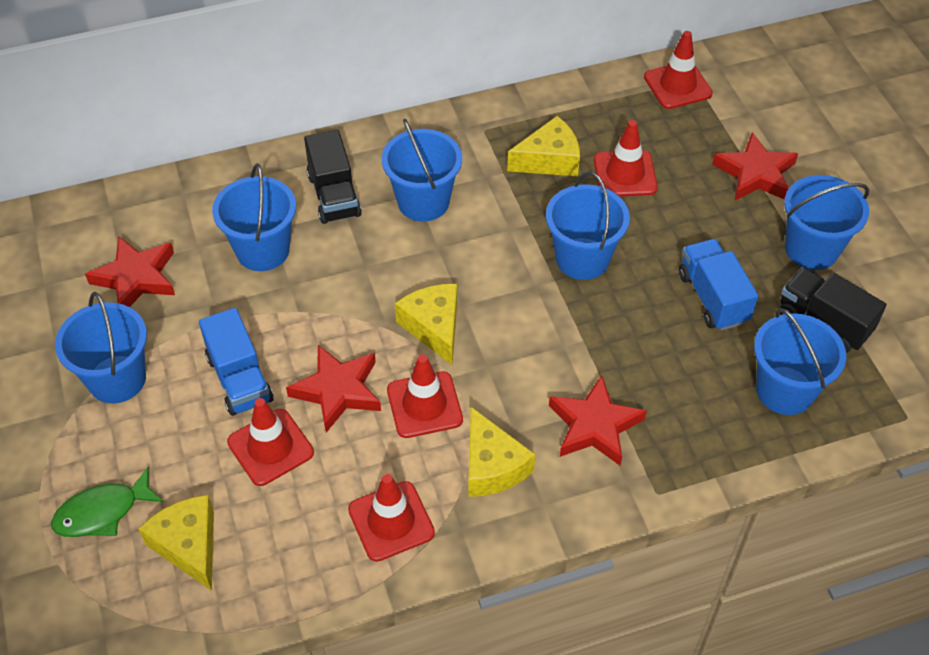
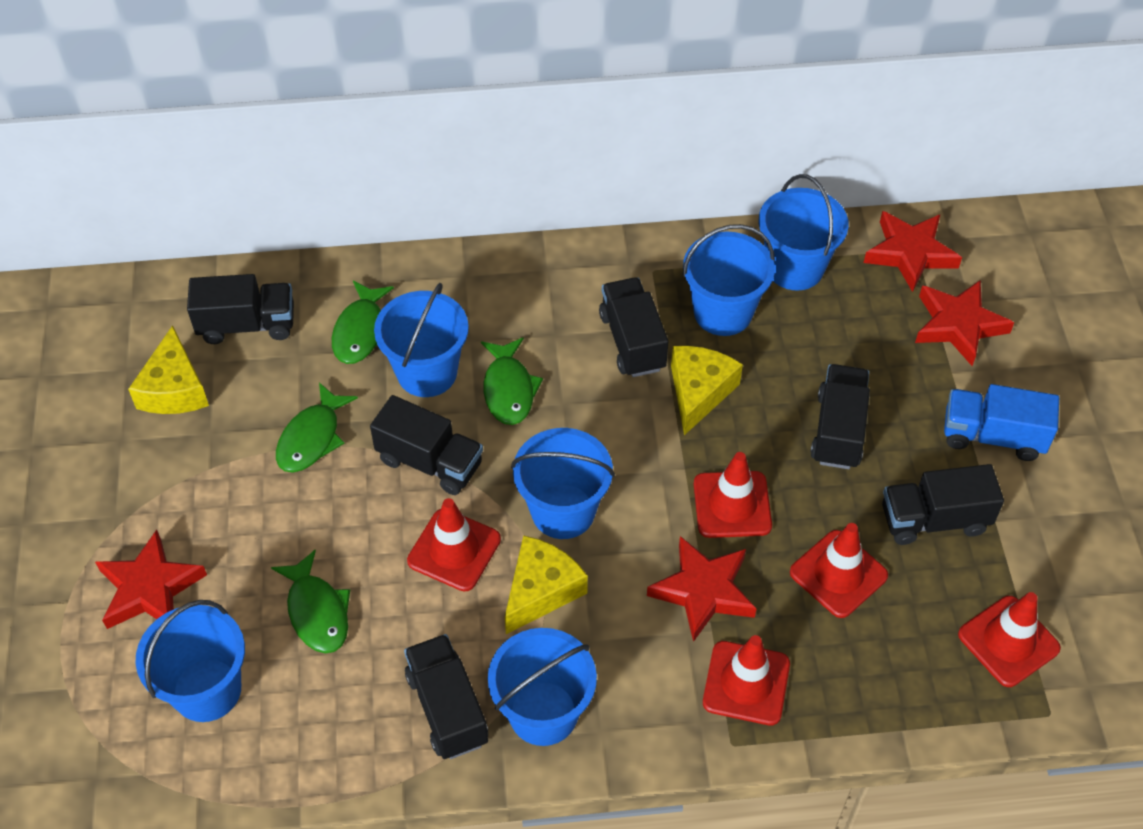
black truck: 2 -> 6
blue truck: 2 -> 1
green fish: 1 -> 4
yellow cheese: 4 -> 3

